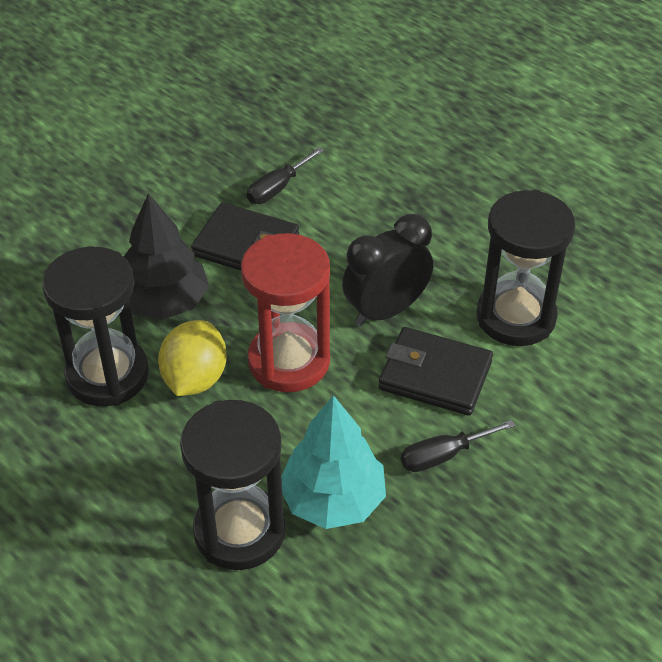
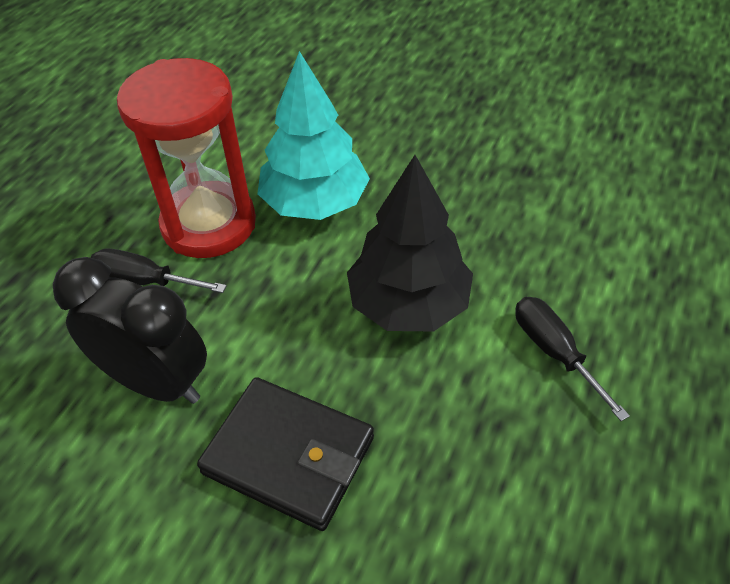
black hourglass: 3 -> 0
black wallet: 2 -> 1
yellow lemon: 1 -> 0

